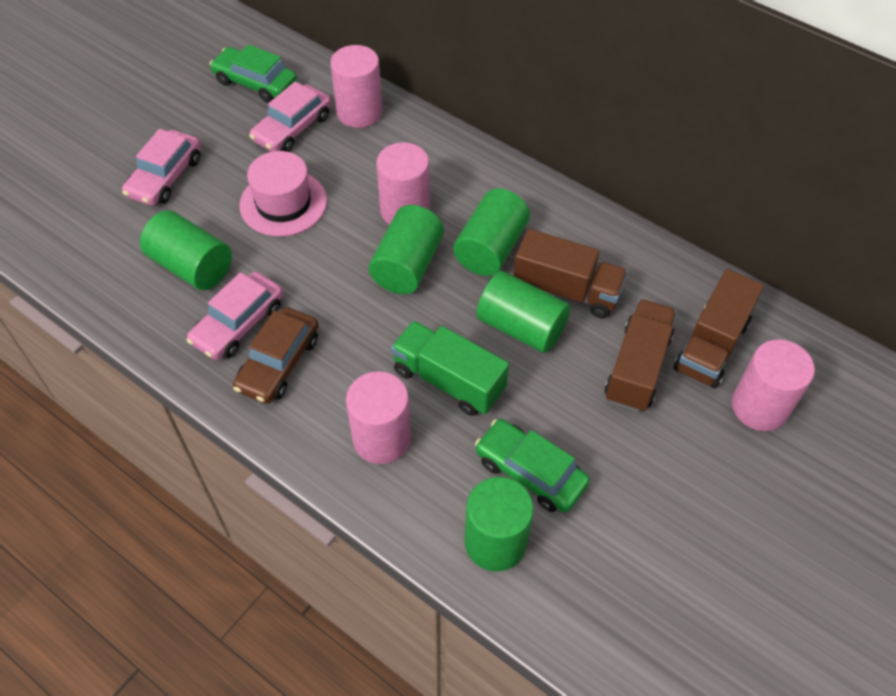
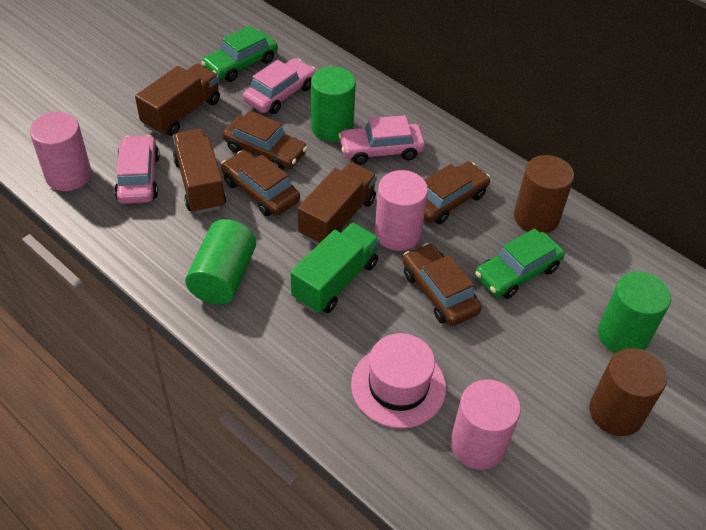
brown car: 1 -> 4
brown cylinder: 0 -> 2
green cylinder: 5 -> 3
pink cylinder: 4 -> 3

